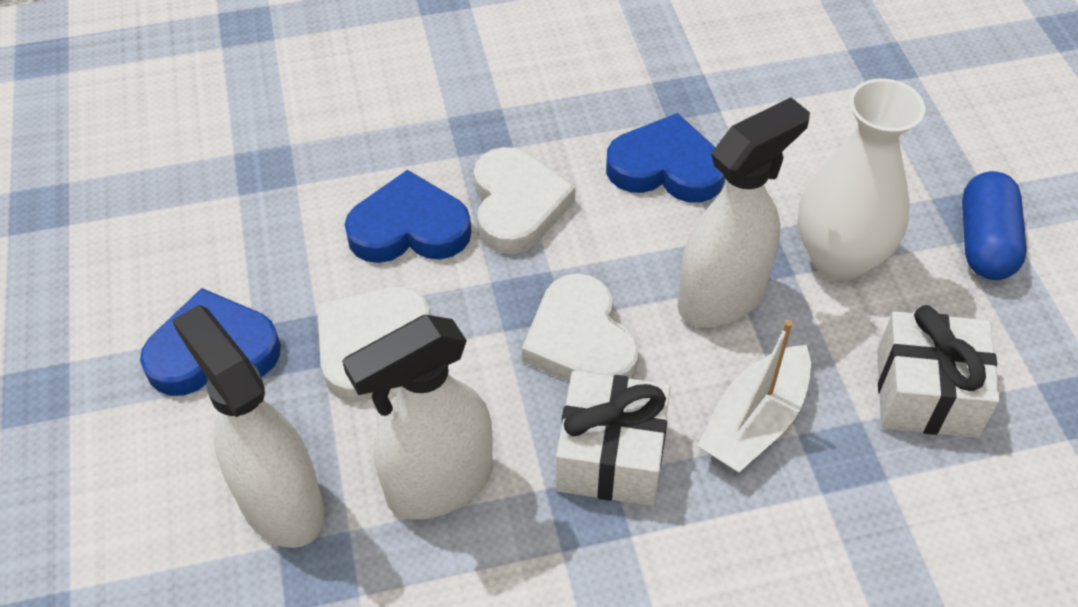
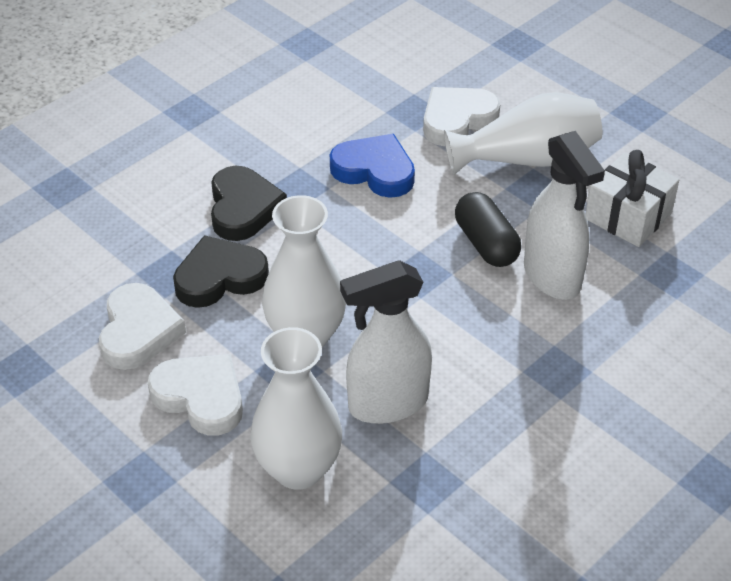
black capsule: 0 -> 1
black heart: 0 -> 2
blue capsule: 1 -> 0
blue heart: 3 -> 1
white boat: 1 -> 0
white gift: 2 -> 1
white spray bottle: 3 -> 2
white vase: 1 -> 3

